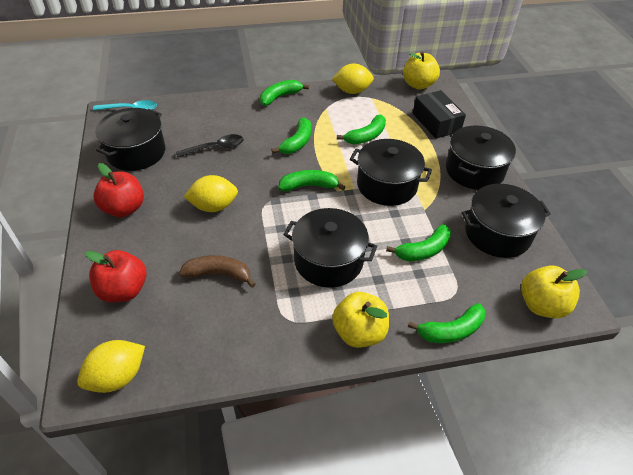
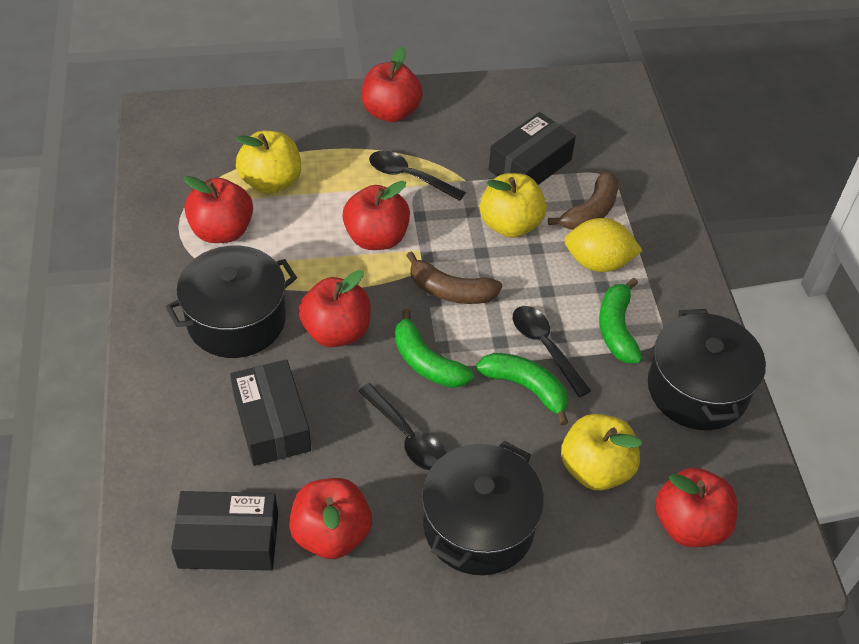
black box: 1 -> 3
black pot: 5 -> 3
black spoon: 1 -> 3
brown banana: 1 -> 2
green banana: 6 -> 3
red apple: 2 -> 6
turquoise spoon: 1 -> 0
yellow lemon: 3 -> 1

